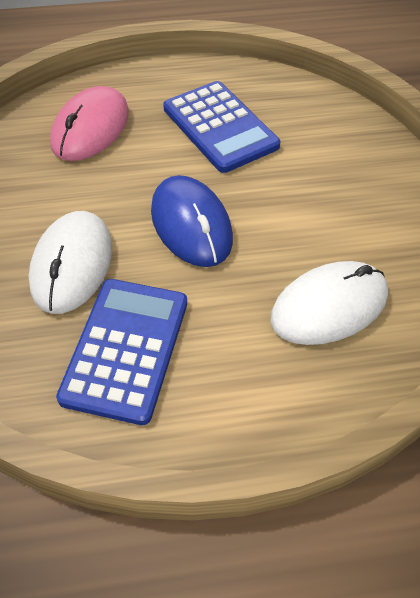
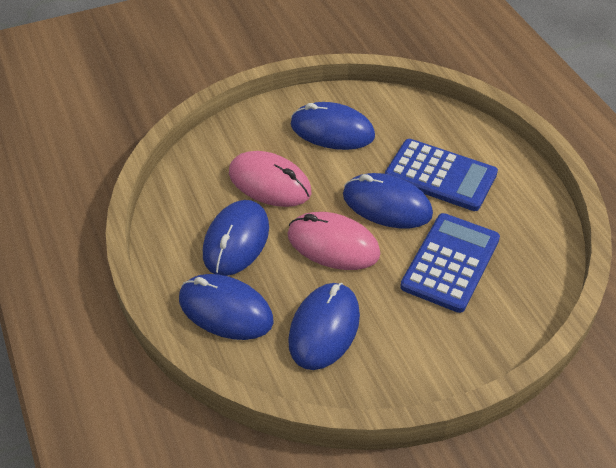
blue mouse: 1 -> 5
pink mouse: 1 -> 2
white mouse: 2 -> 0

